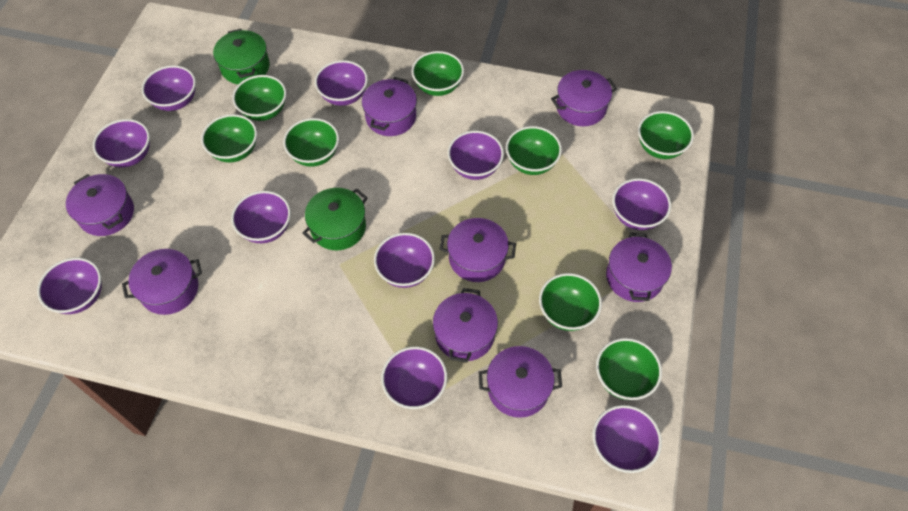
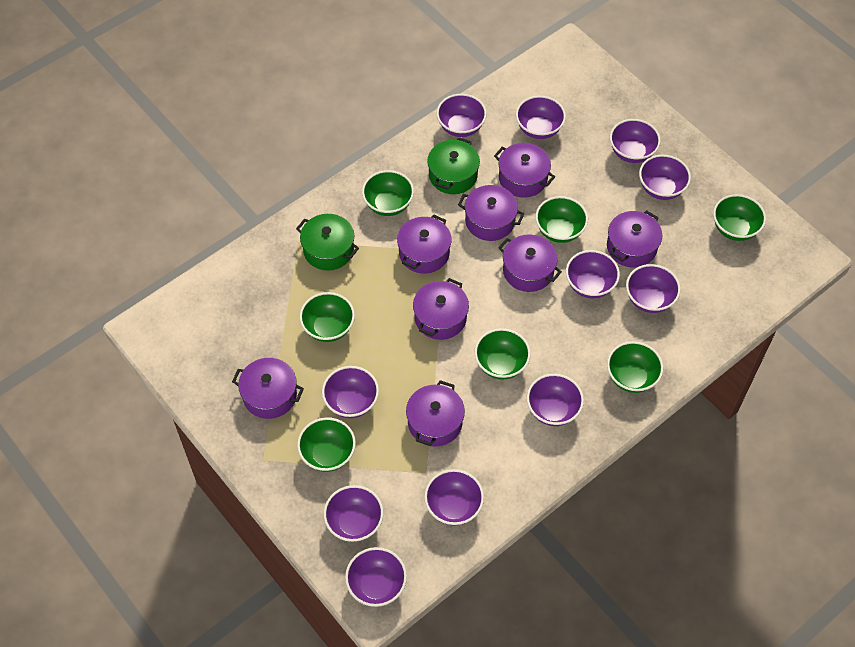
green bowl: 8 -> 7
purple bowl: 10 -> 11

